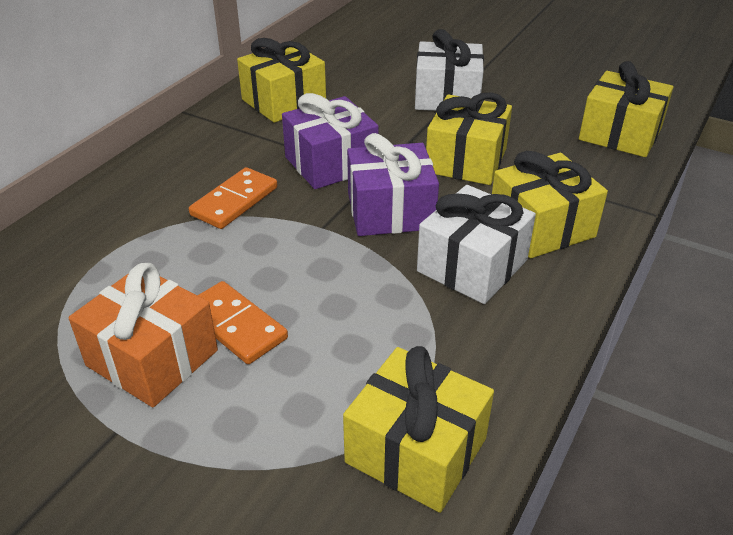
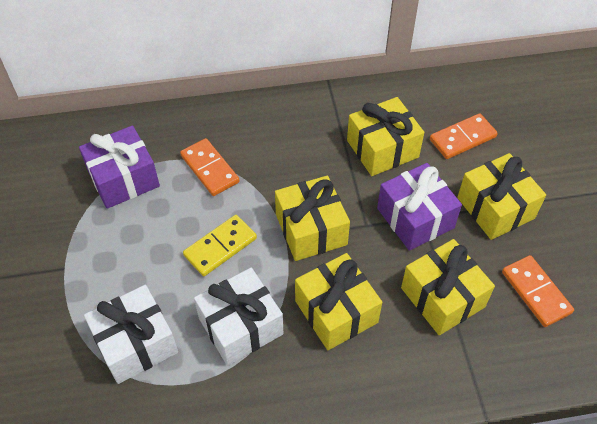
orange domino: 2 -> 3
orange gift: 1 -> 0
yellow domino: 0 -> 1

